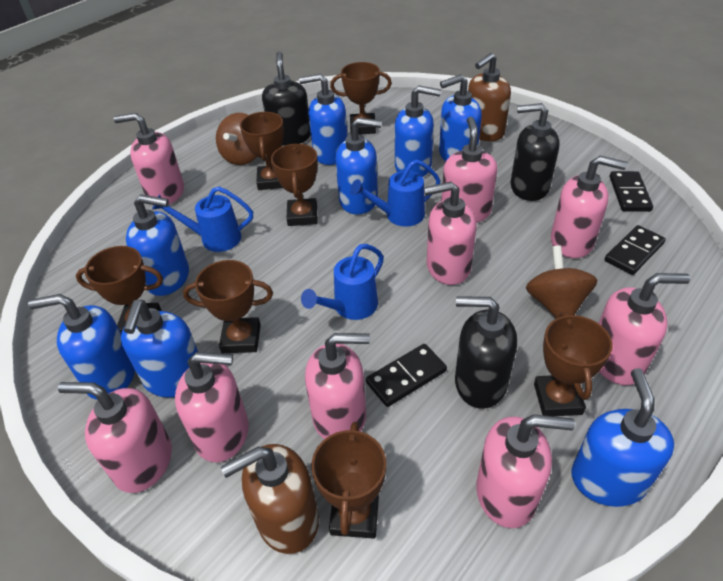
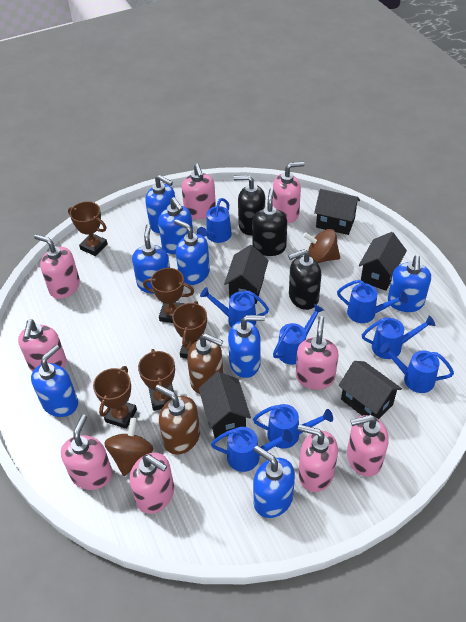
black domino: 3 -> 0
black house: 0 -> 5
blue watering can: 3 -> 8
brown trophy: 7 -> 5

